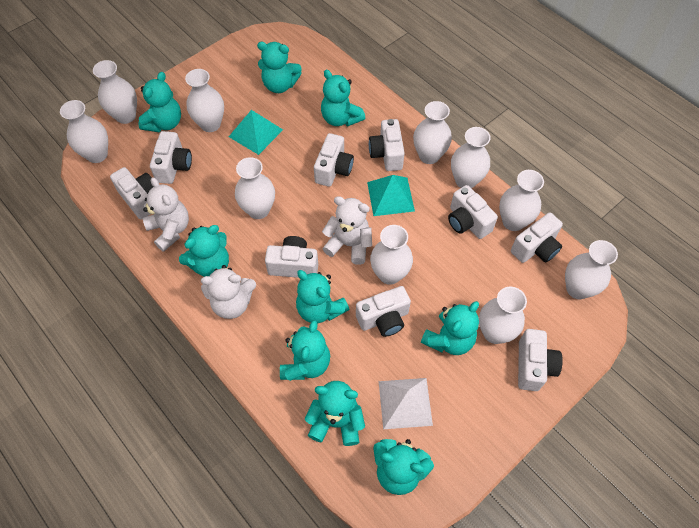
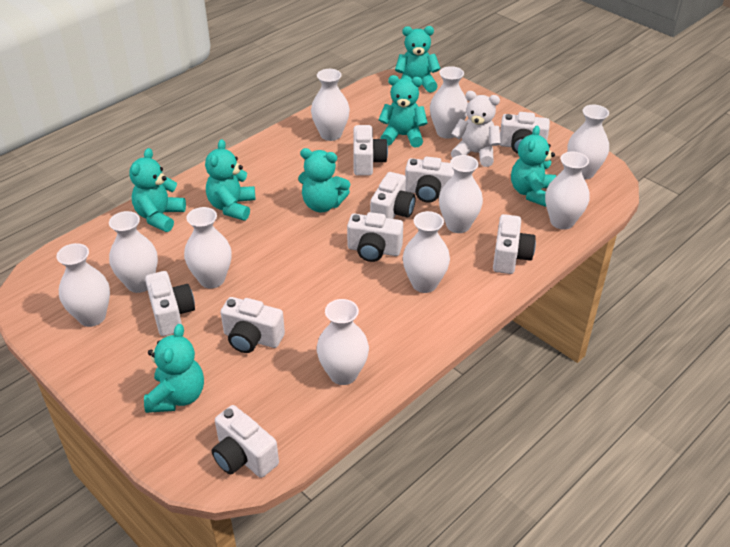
turquoise pyramid: 2 -> 0
turquoise teddy bear: 9 -> 7
white pyramid: 1 -> 0
white teddy bear: 3 -> 1

